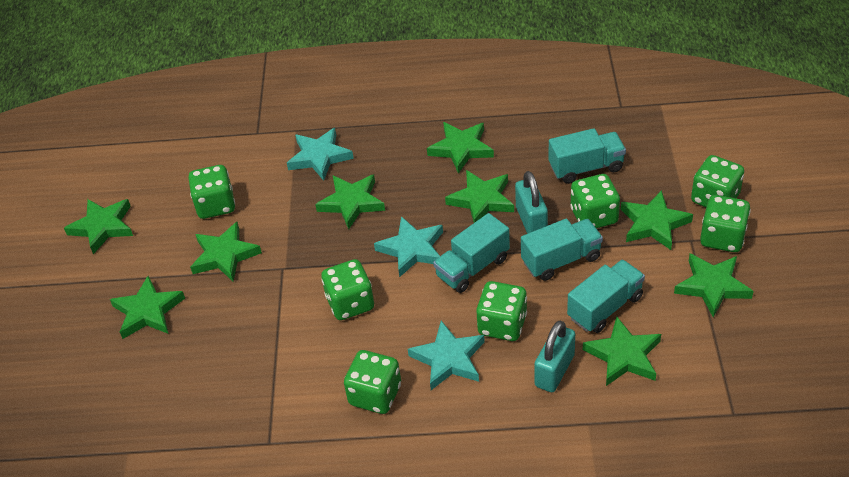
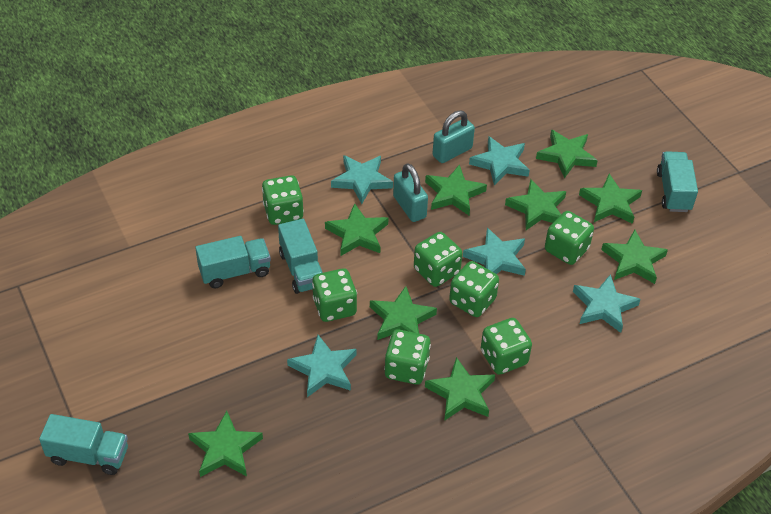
turquoise star: 3 -> 5

